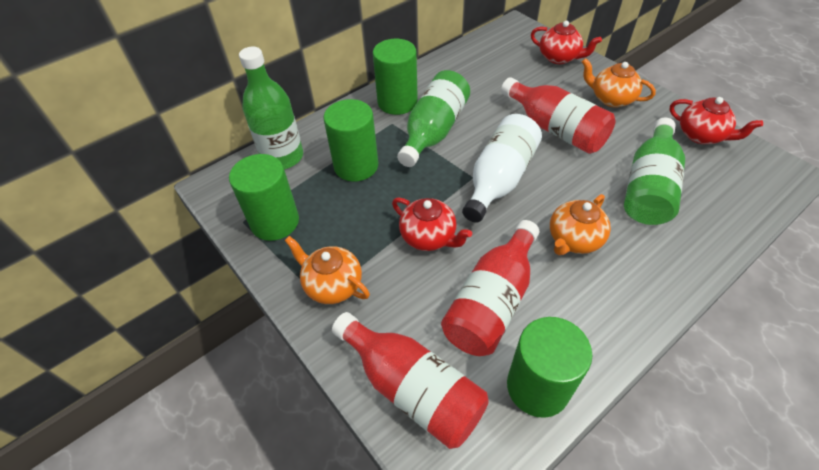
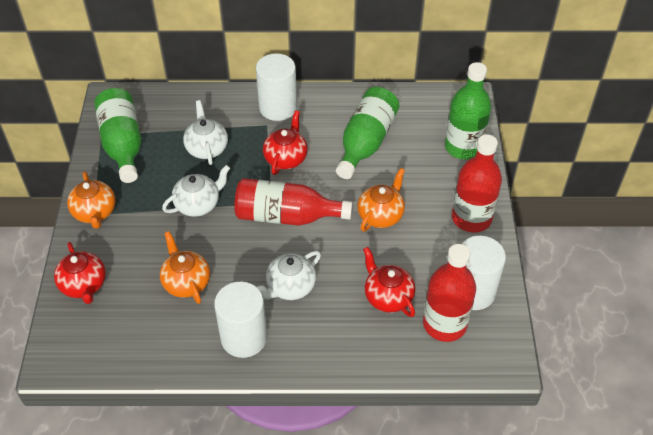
green cylinder: 4 -> 0
white bottle: 1 -> 0
white cylinder: 0 -> 3
white teapot: 0 -> 3

